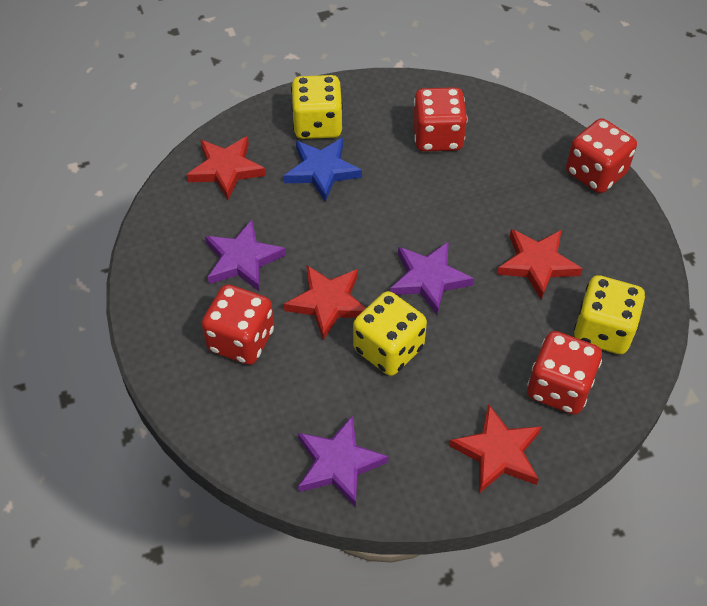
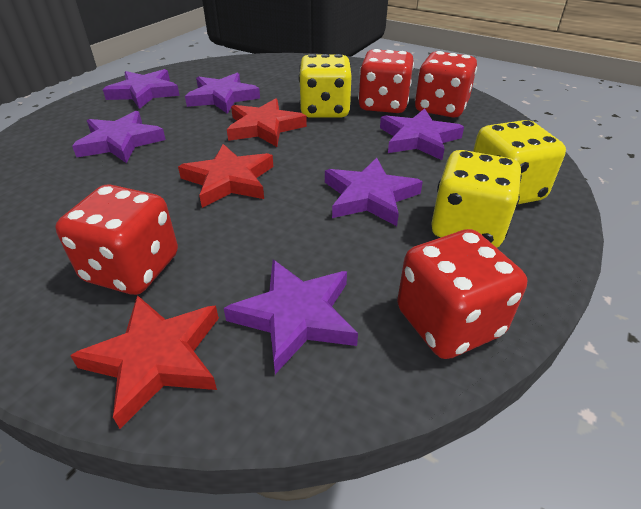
blue star: 1 -> 0
purple star: 3 -> 6
red star: 4 -> 3

